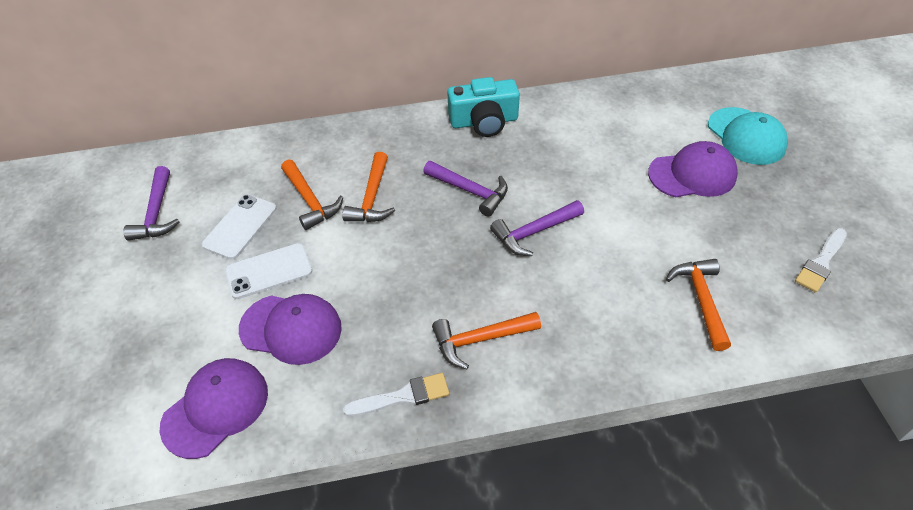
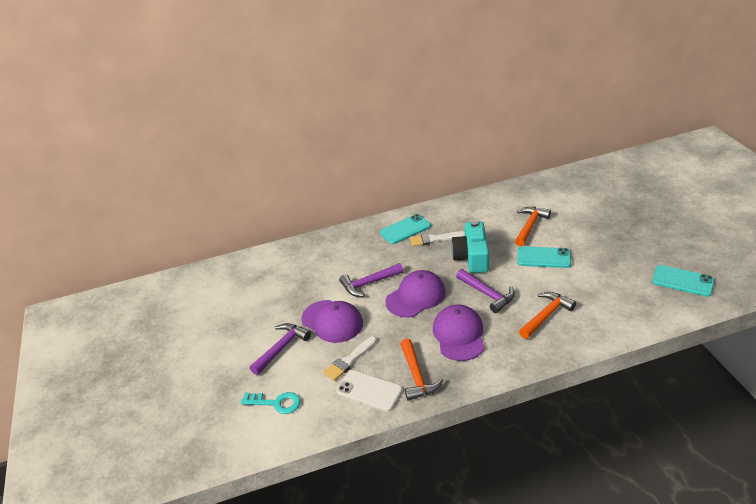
orange hammer: 4 -> 3
turquoise cap: 1 -> 0
turquoise key: 0 -> 1
turquoise phone: 0 -> 3
white phone: 2 -> 1

